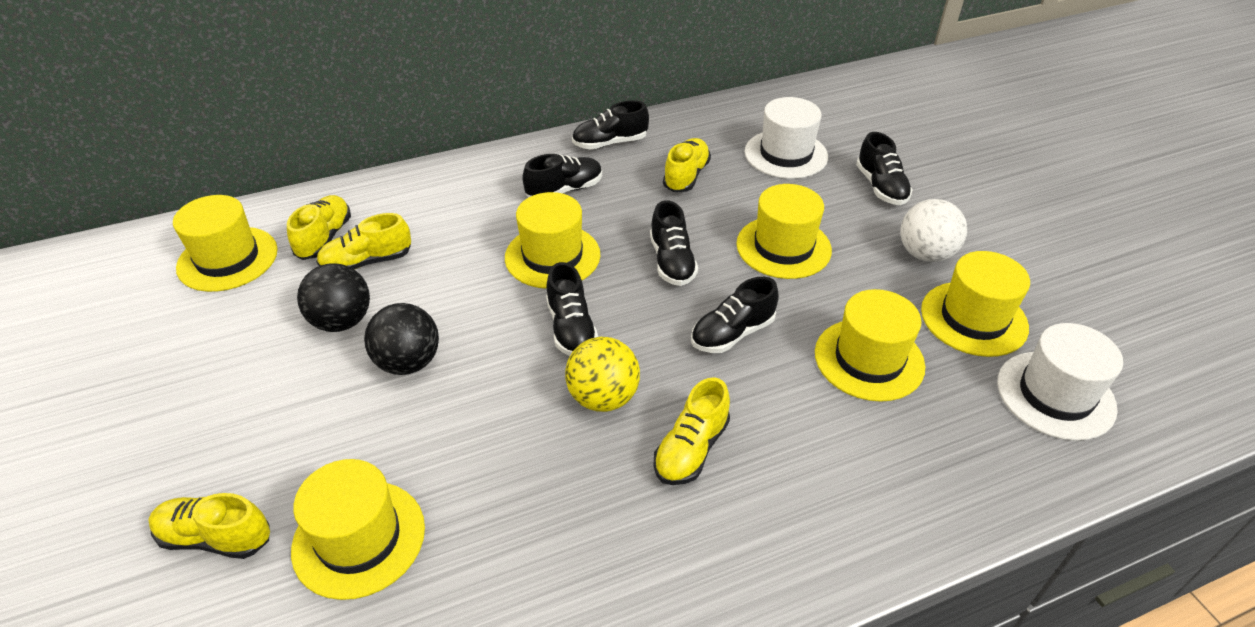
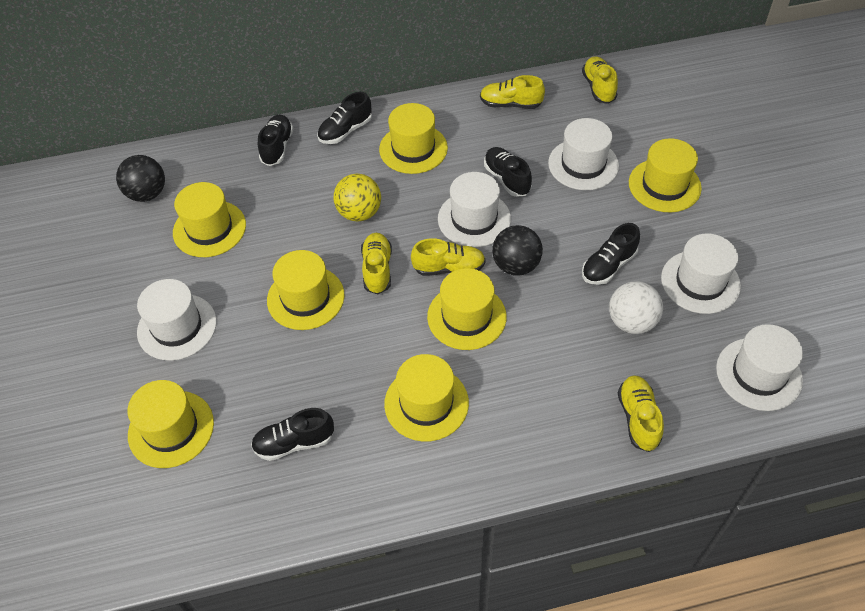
black shoe: 6 -> 5
white hat: 2 -> 5
yellow hat: 6 -> 7

